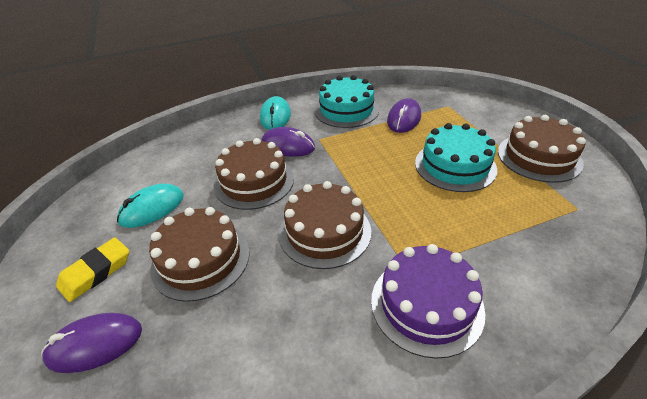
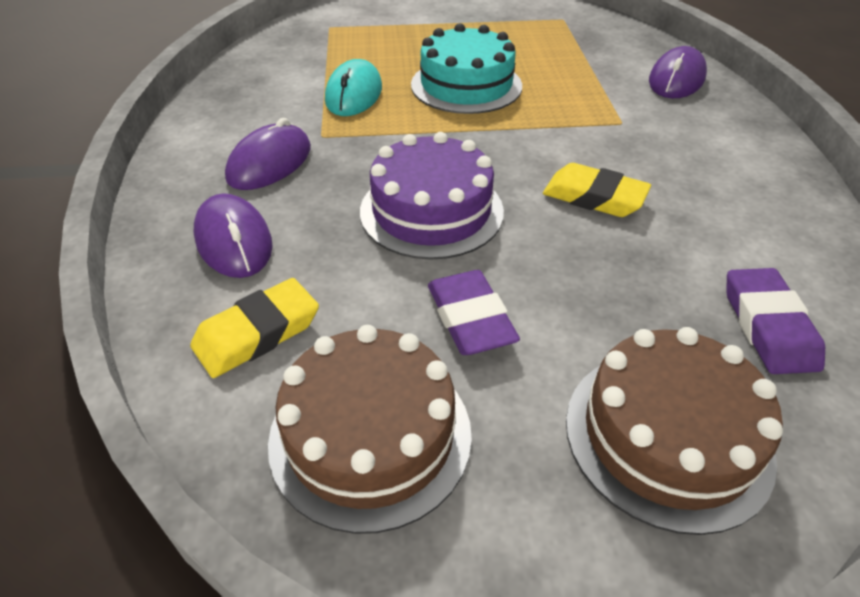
brown cake: 4 -> 2
purple eraser: 0 -> 2
turquoise cake: 2 -> 1
turquoise mouse: 2 -> 1
yellow eraser: 1 -> 2

